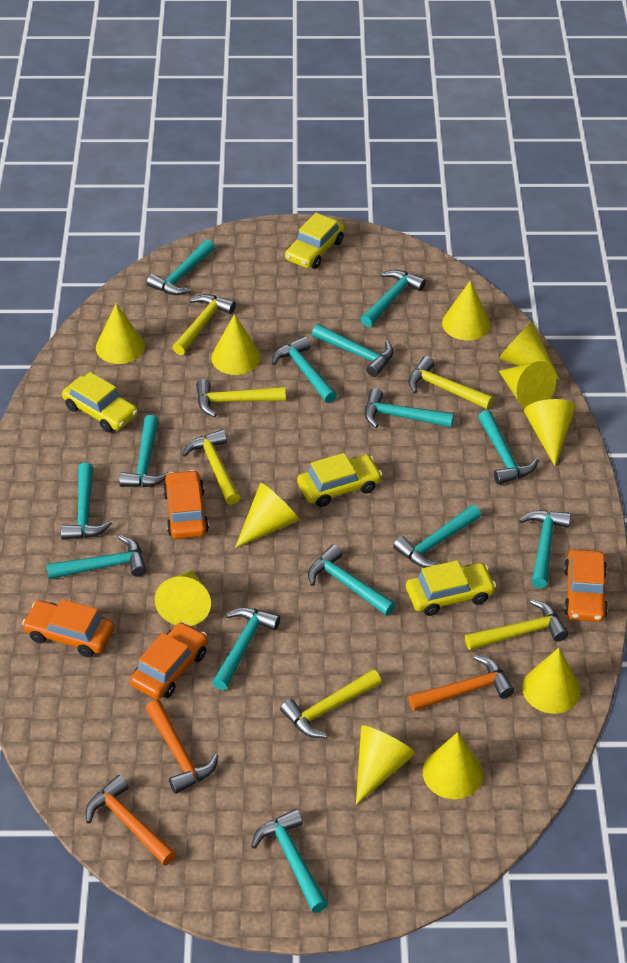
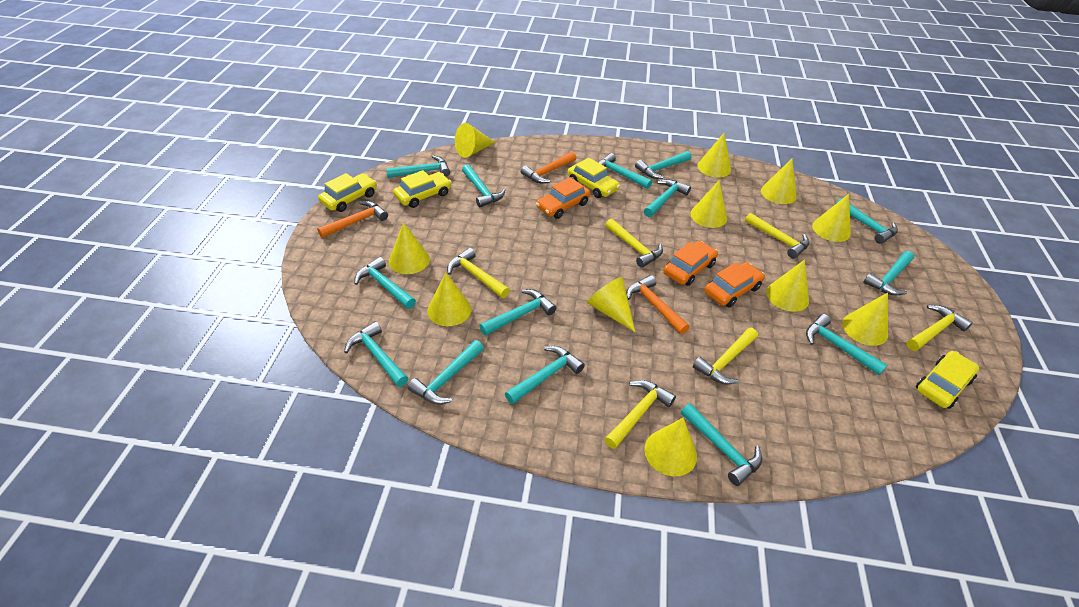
orange car: 4 -> 3

